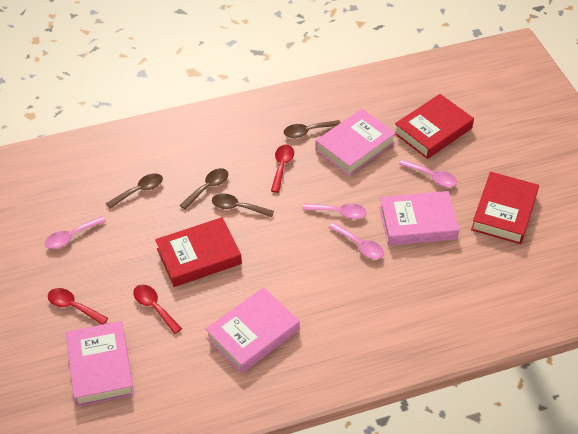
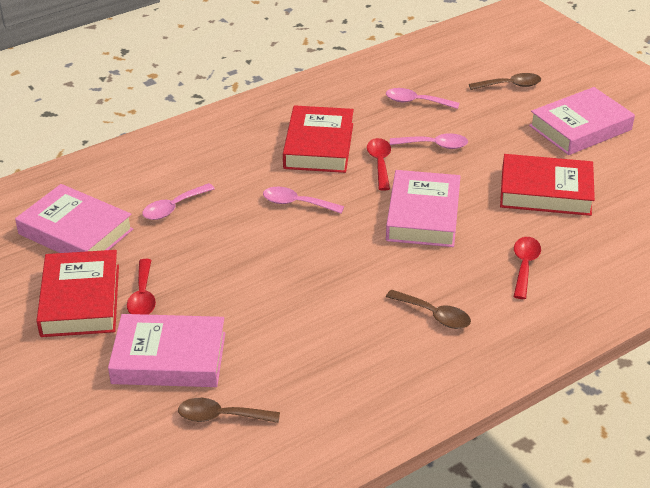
brown spoon: 4 -> 3

